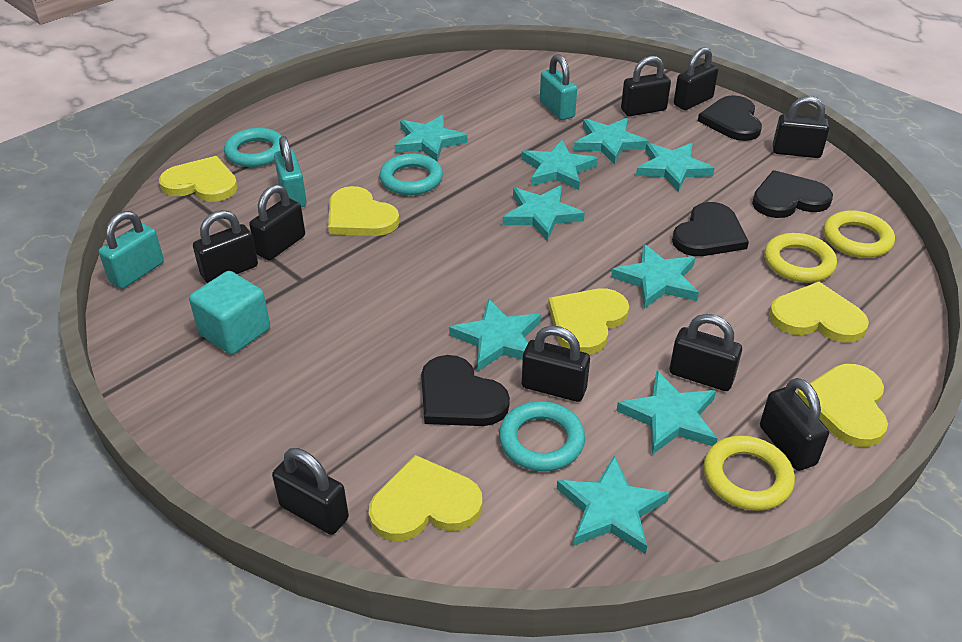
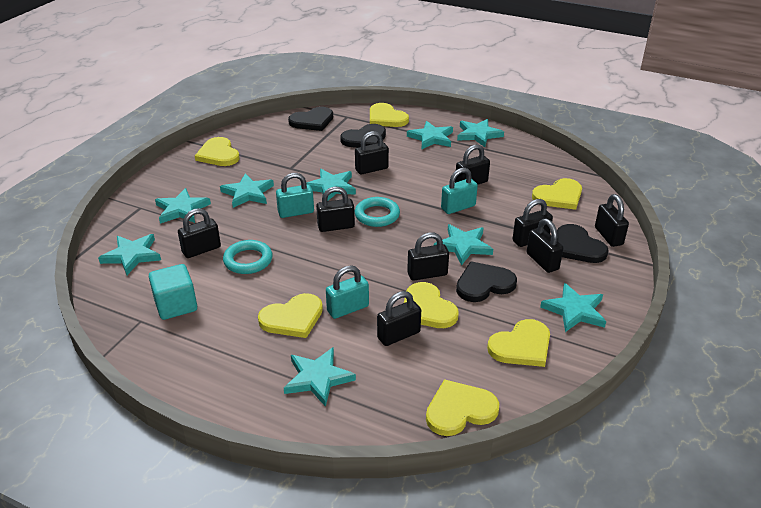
turquoise ring: 3 -> 2
yellow heart: 6 -> 7
yellow ring: 3 -> 0

